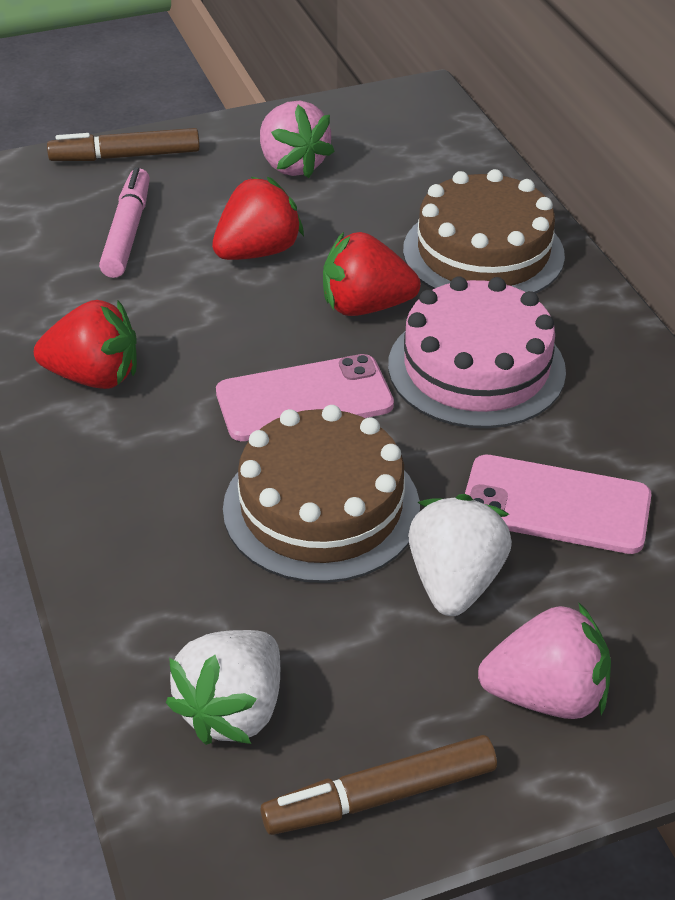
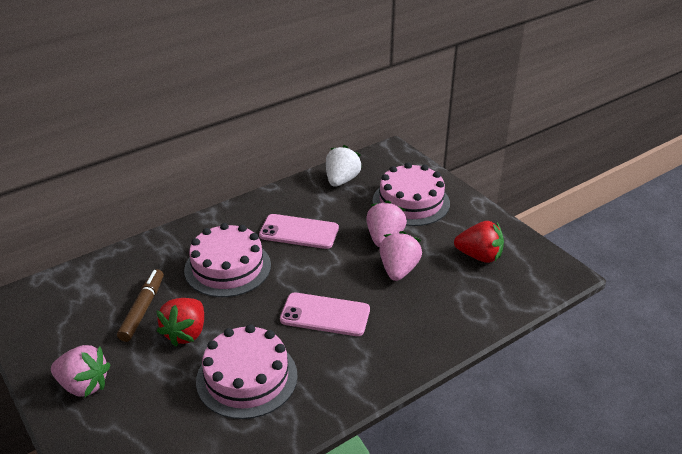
brown cake: 2 -> 0
brown marker: 2 -> 1
pink cake: 1 -> 3
pink marker: 1 -> 0
pink strawberry: 2 -> 3
red strawberry: 3 -> 2
white strawberry: 2 -> 1

